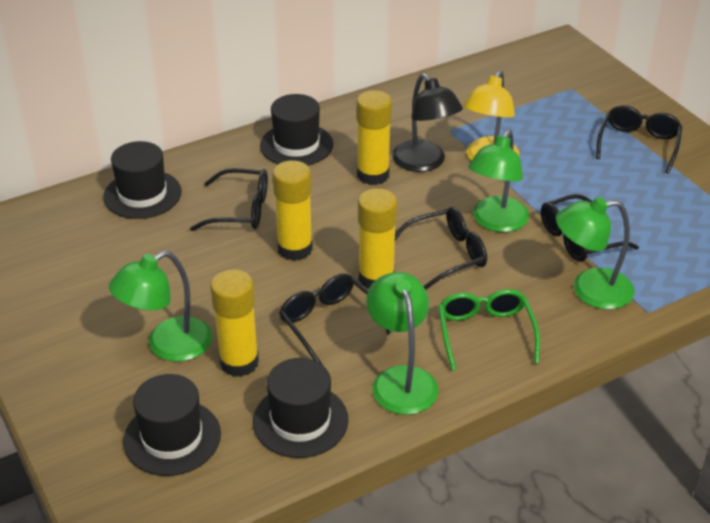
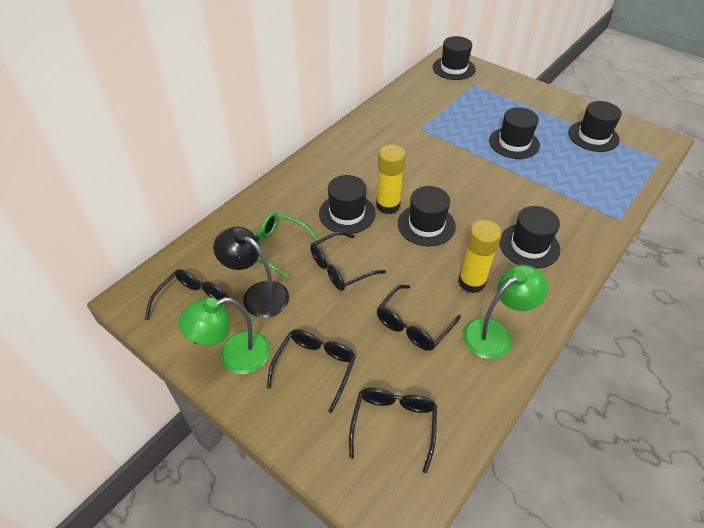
black hat: 4 -> 6
green lamp: 4 -> 2
yellow glue stick: 4 -> 2
yellow lamp: 1 -> 0

